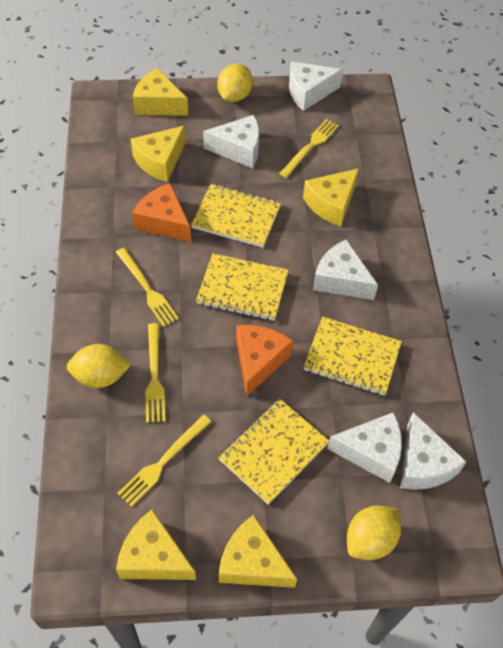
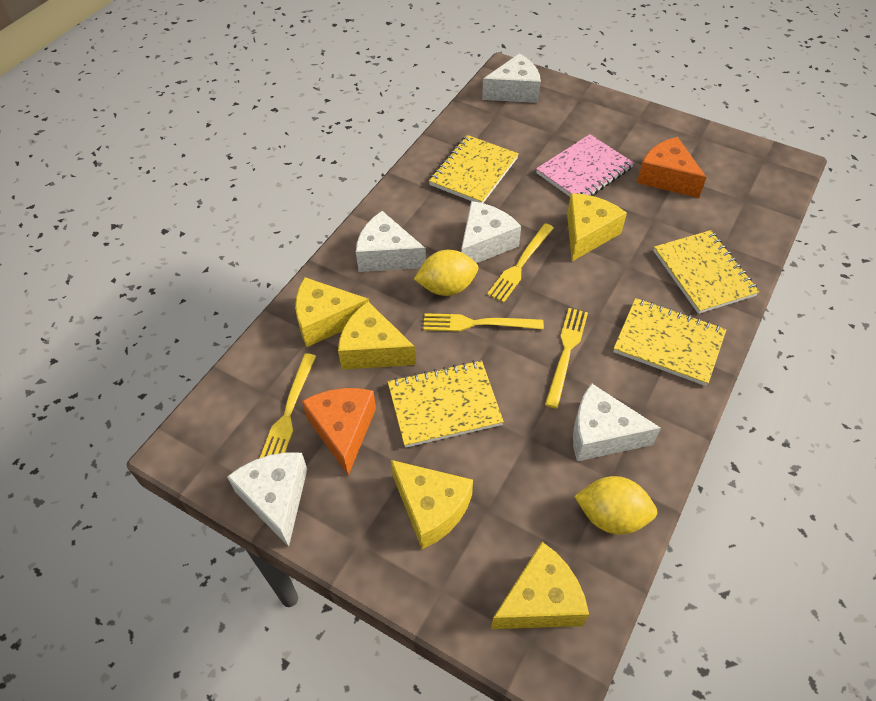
pink notebook: 0 -> 1
yellow lemon: 3 -> 2

